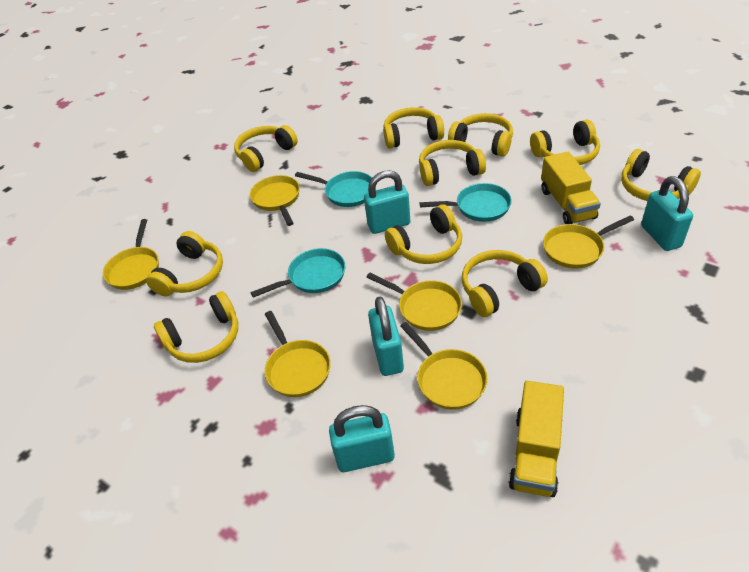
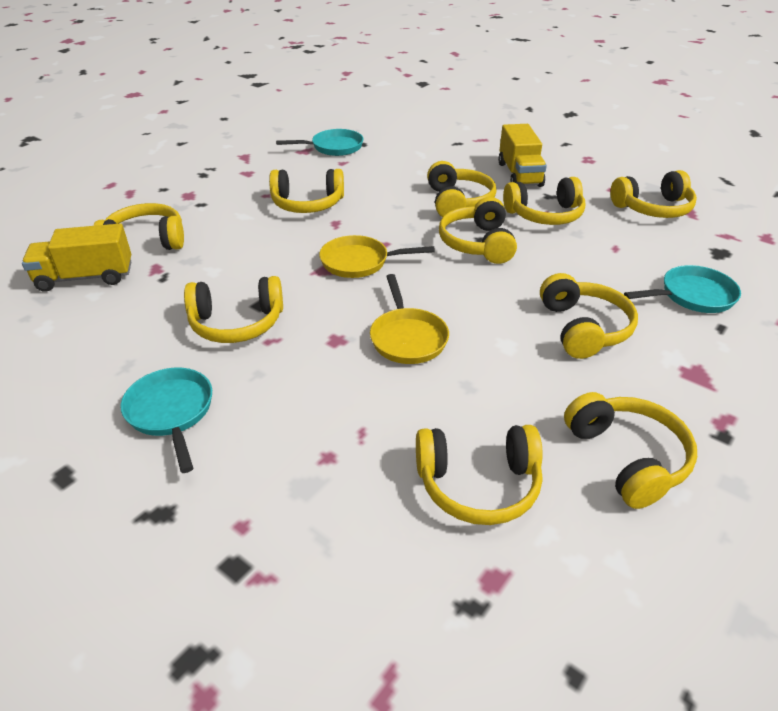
turquoise padlock: 4 -> 0
yellow pan: 6 -> 2

